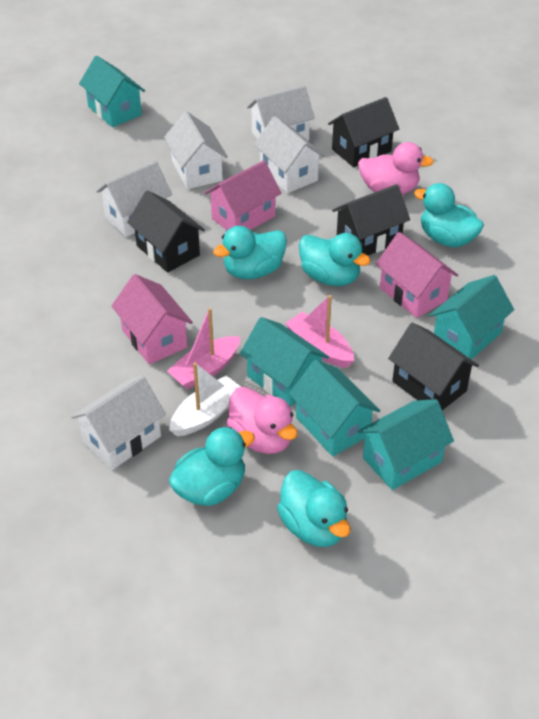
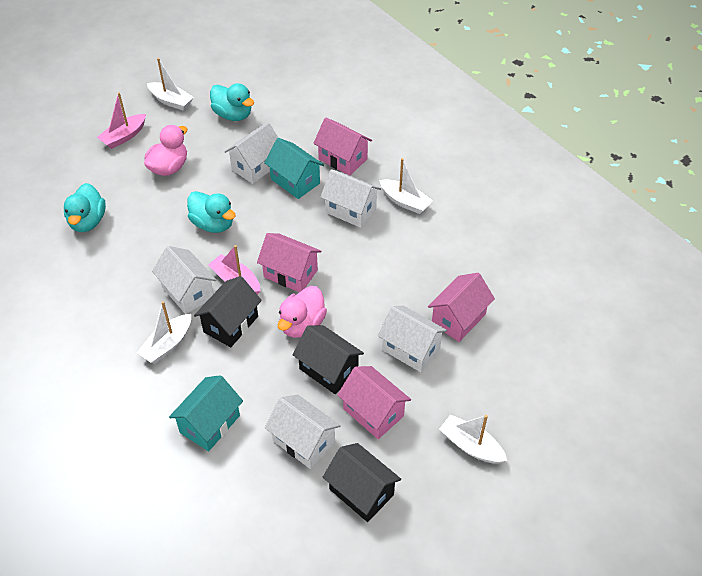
black house: 4 -> 3
pink house: 3 -> 4
turquoise duck: 5 -> 3
turquoise house: 5 -> 2
white boat: 1 -> 4

